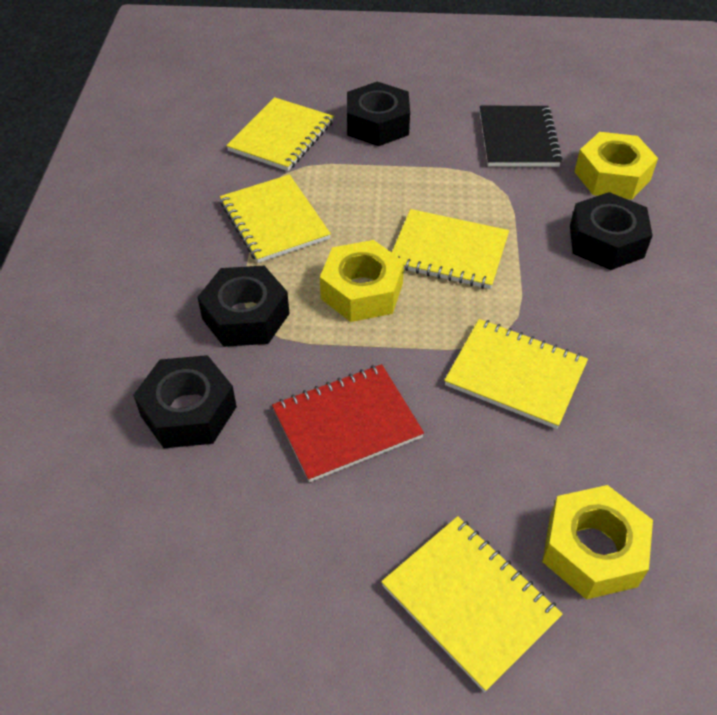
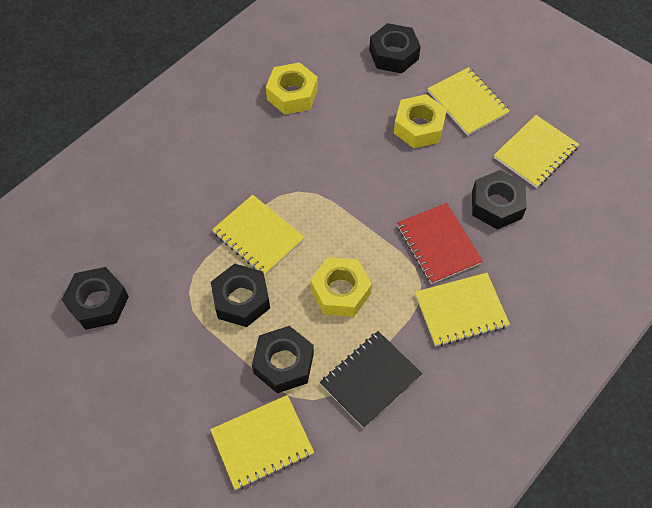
black nut: 4 -> 5

